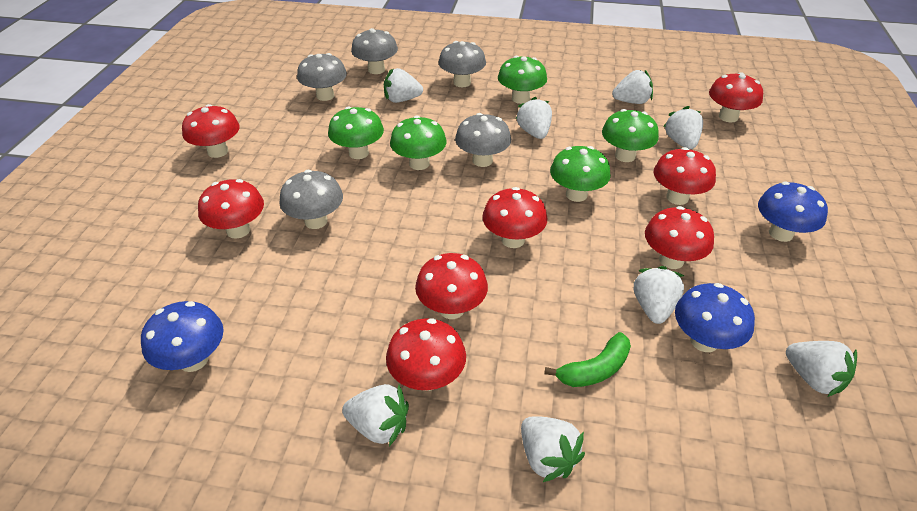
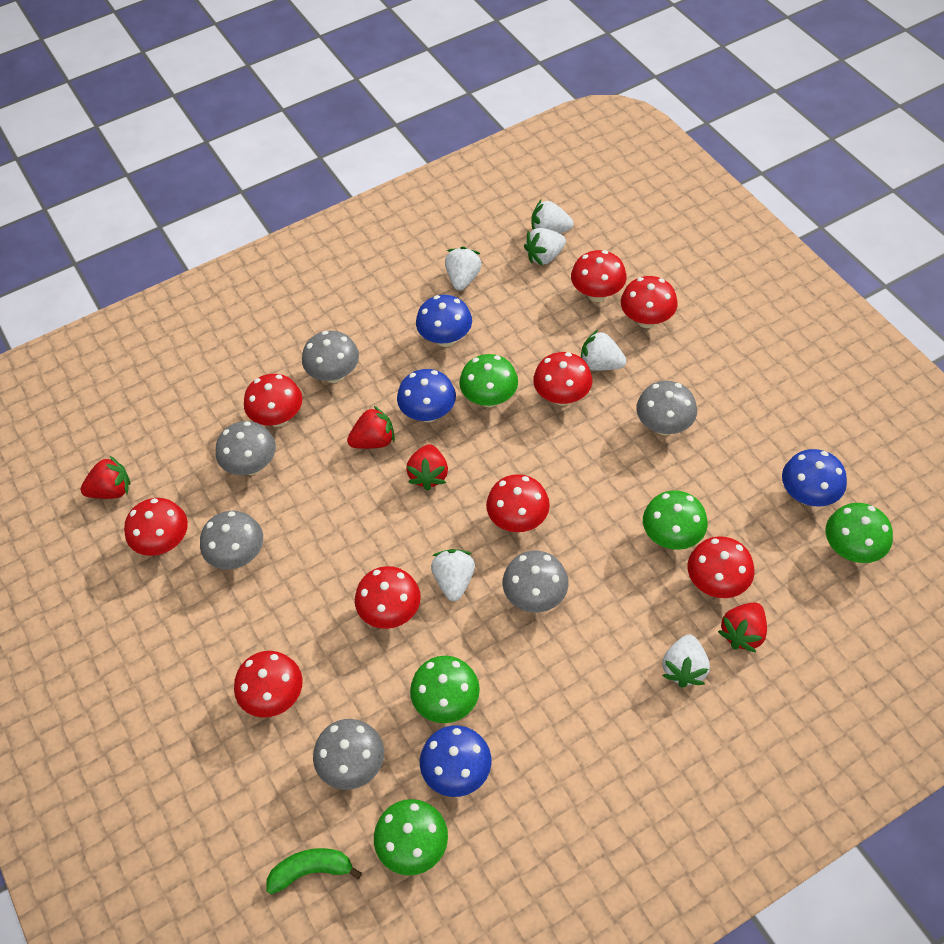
blue mushroom: 3 -> 4
grey mushroom: 5 -> 6
red mushroom: 8 -> 9
red strawberry: 0 -> 4
white strawberry: 8 -> 6

